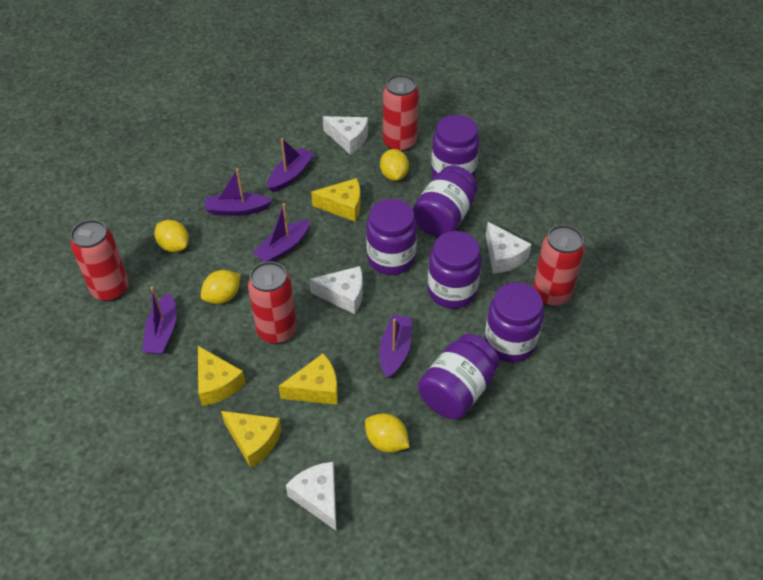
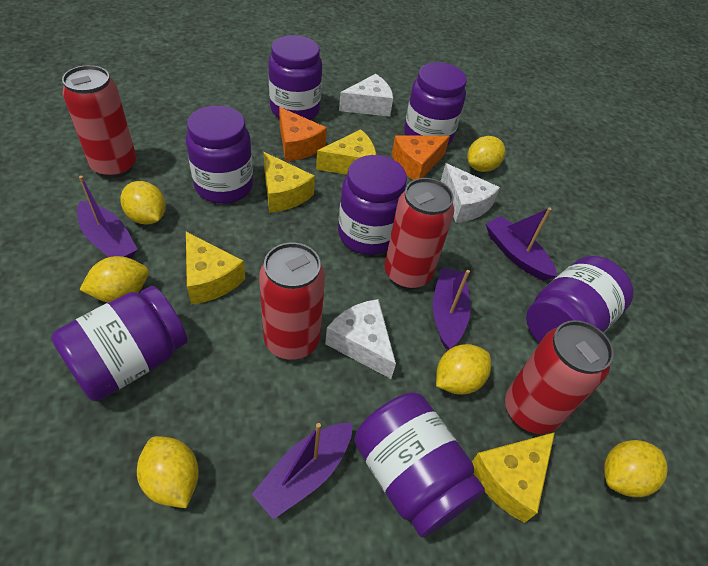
orange cheese: 0 -> 2
purple boat: 5 -> 4
purple jar: 6 -> 7
white cheese: 4 -> 3
yellow lemon: 4 -> 6

